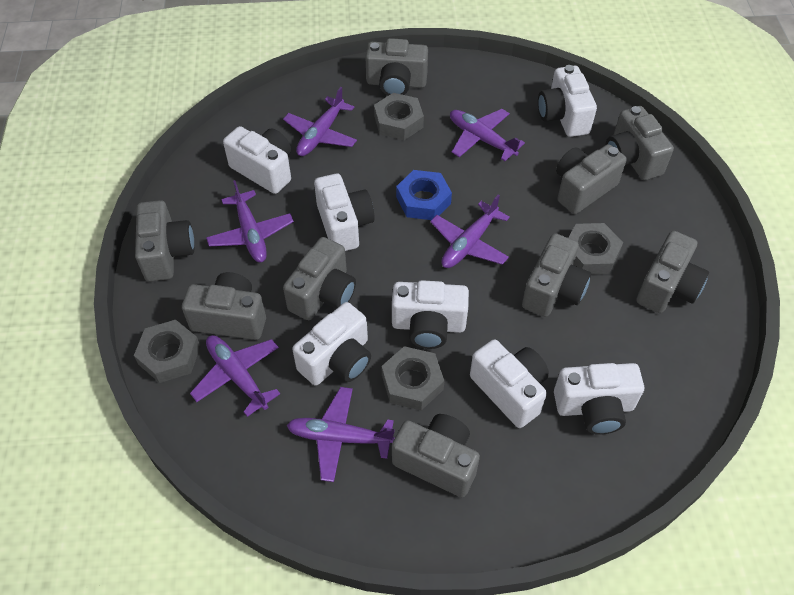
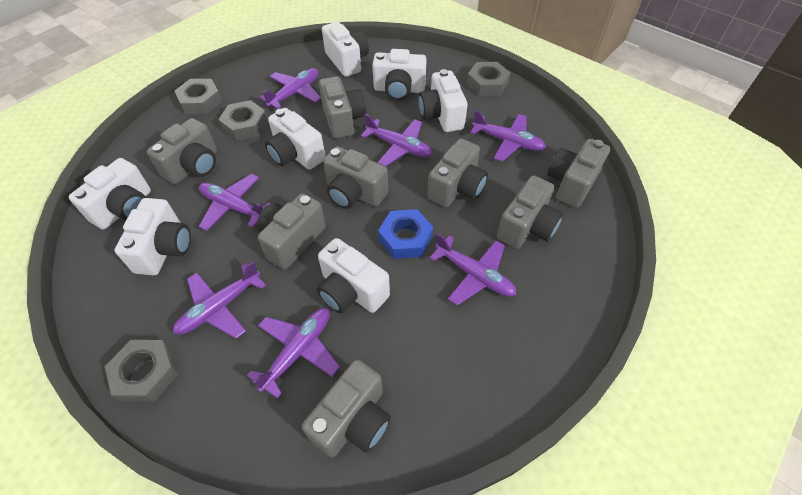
grey camera: 9 -> 8
purple plane: 6 -> 7

